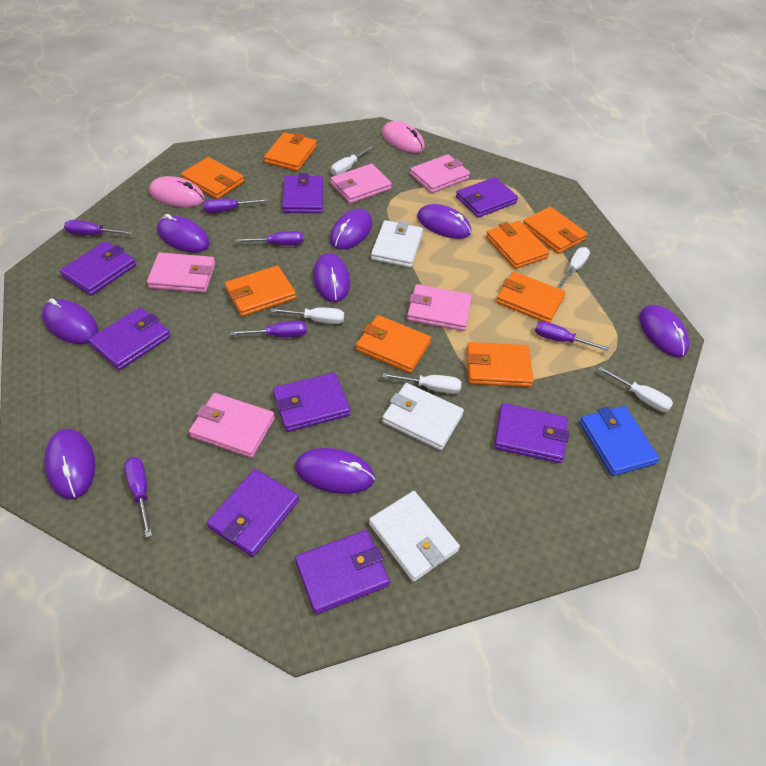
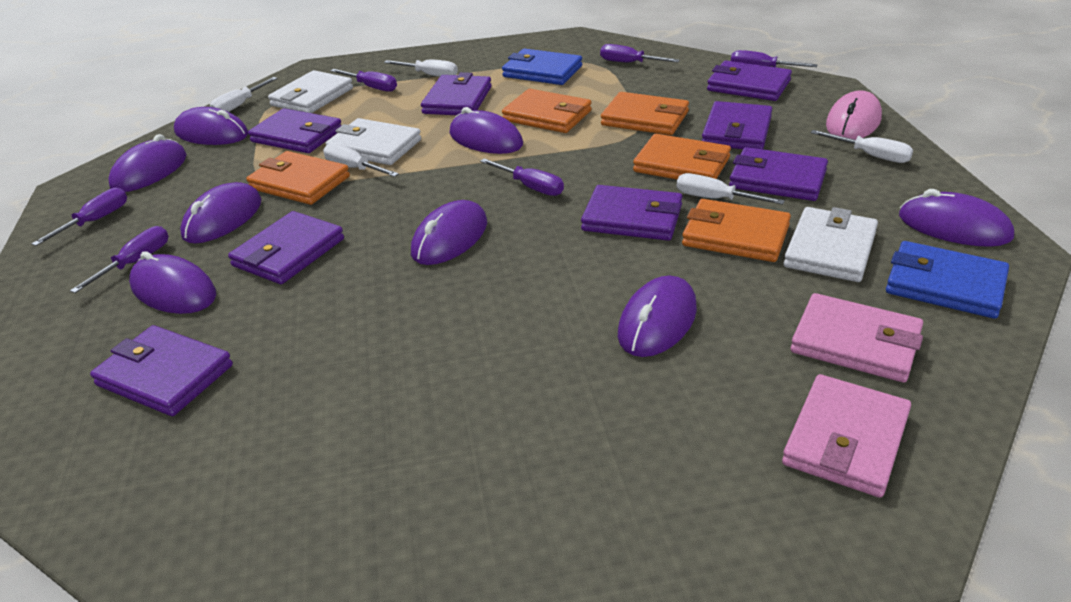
blue wallet: 1 -> 2
orange wallet: 8 -> 5
pink mouse: 2 -> 1
pink wallet: 5 -> 2

